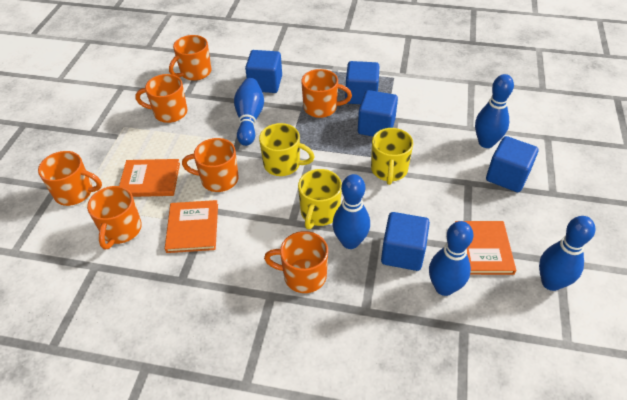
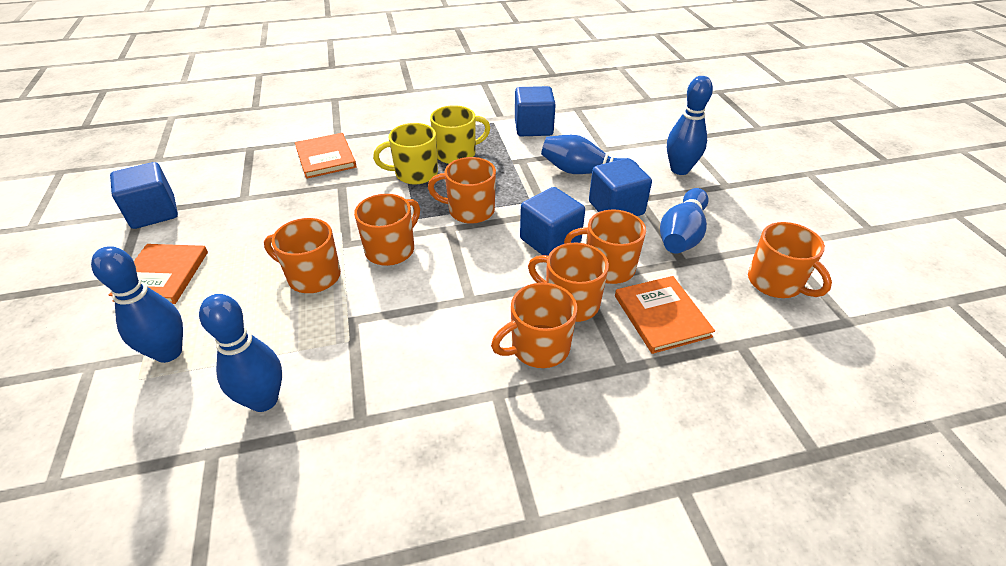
blue cube: 5 -> 4
yellow mug: 3 -> 2

